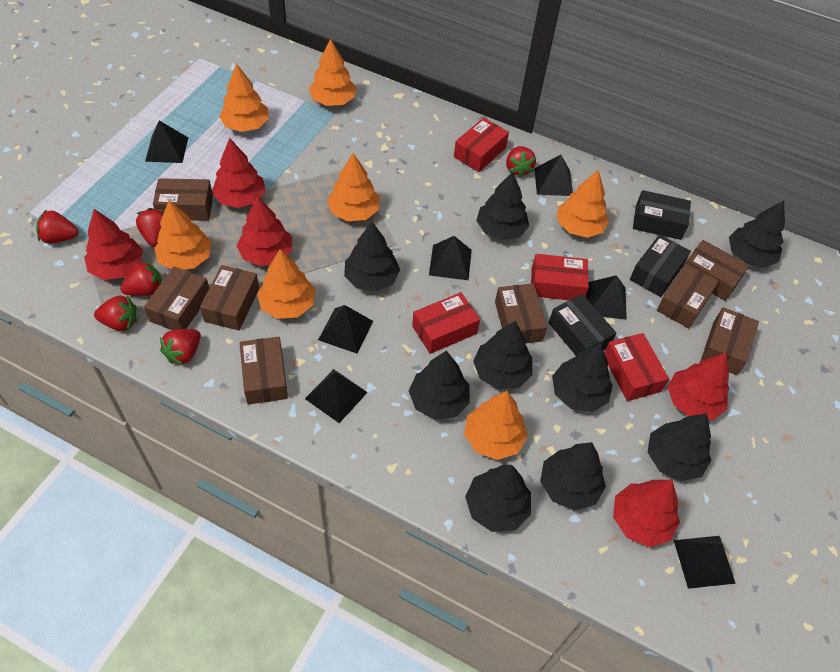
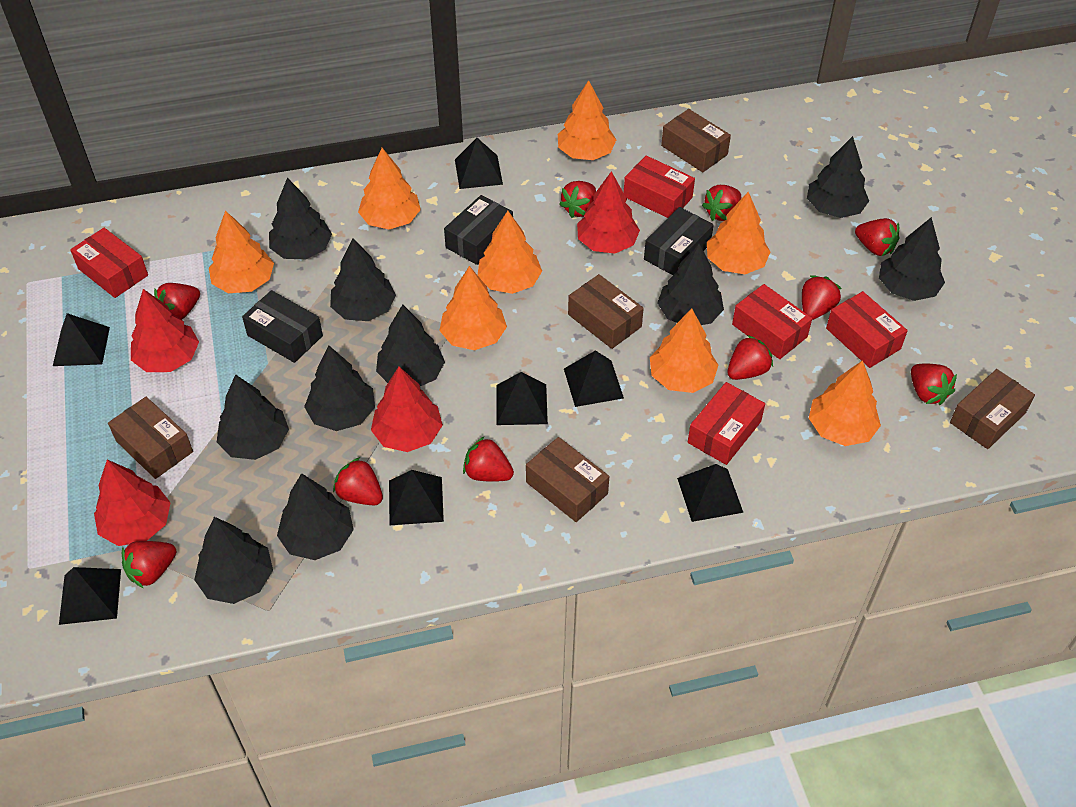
black tree: 9 -> 10
brown box: 8 -> 5
orange tree: 7 -> 8
red box: 4 -> 5
red strawberry: 6 -> 10
red tree: 5 -> 4

